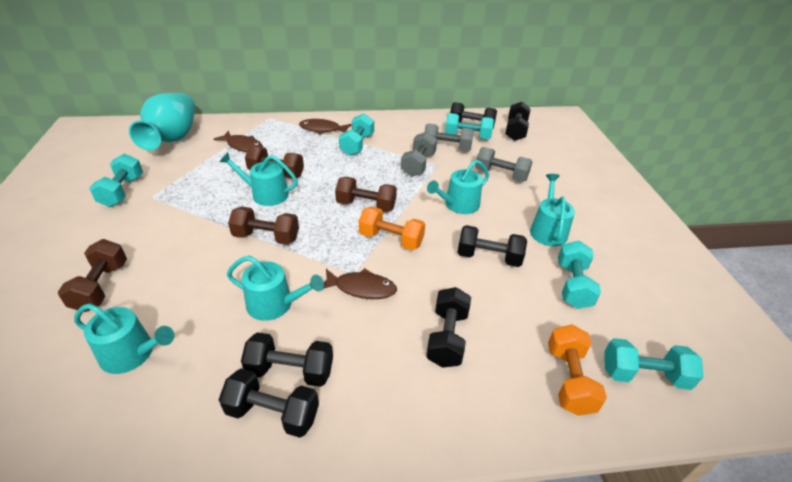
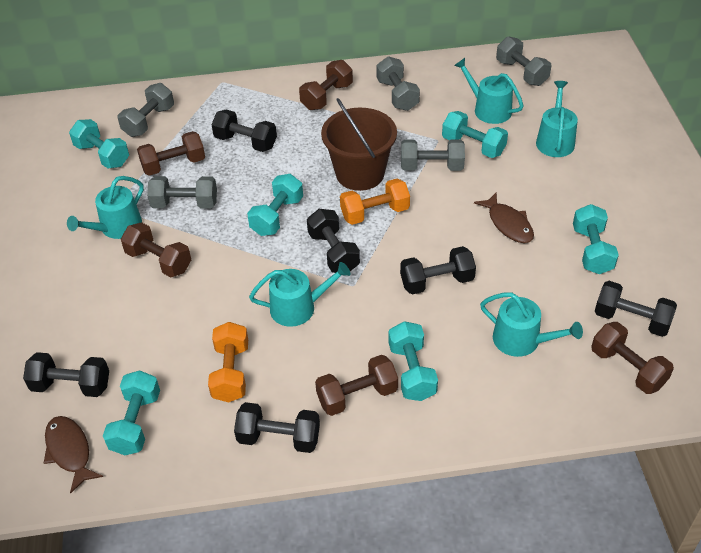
brown bucket: 0 -> 1
brown dumbbell: 4 -> 5
brown fish: 3 -> 2
grey dumbbell: 3 -> 5
turquoise dumbbell: 5 -> 6
turquoise vase: 1 -> 0

